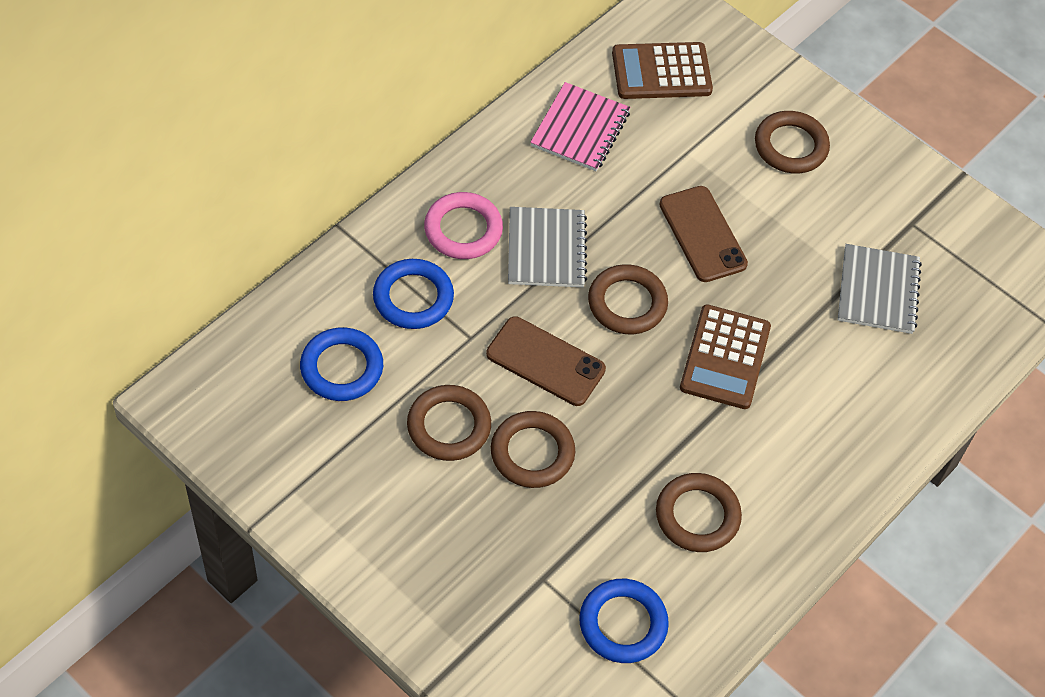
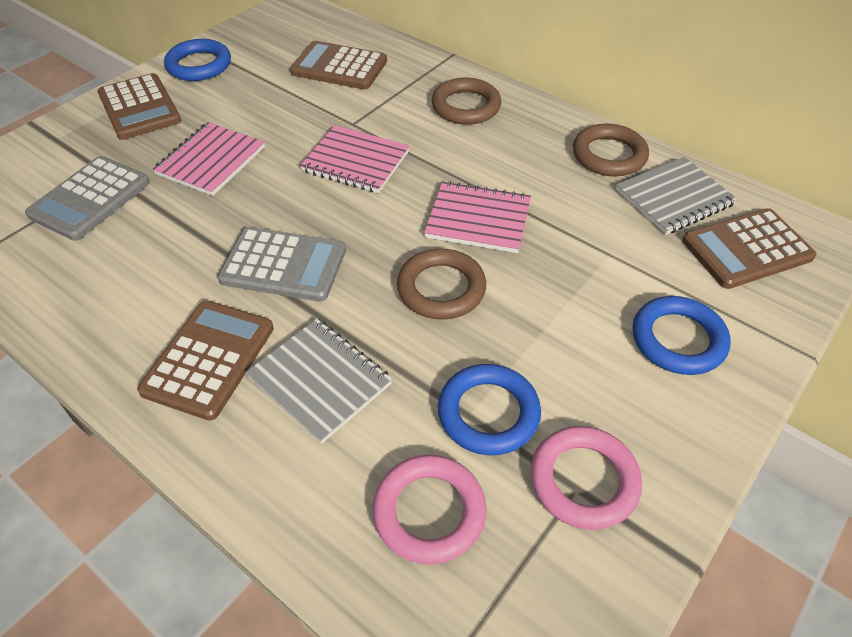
brown calculator: 2 -> 4
brown phone: 2 -> 0
brown ring: 5 -> 3
grey calculator: 0 -> 2
pink notebook: 1 -> 3
pink ring: 1 -> 2

